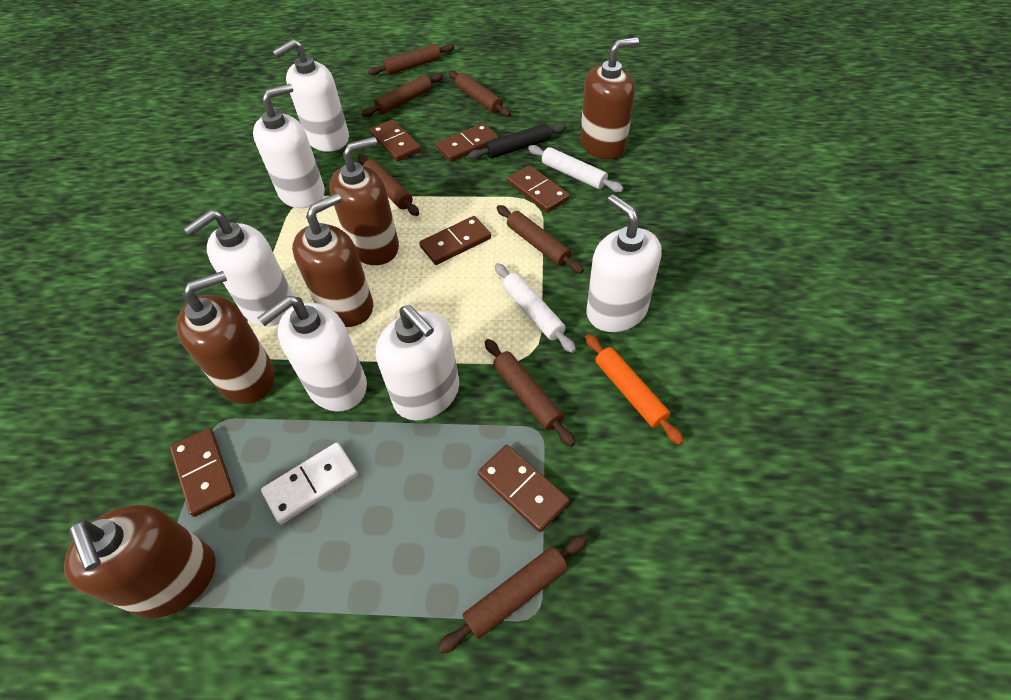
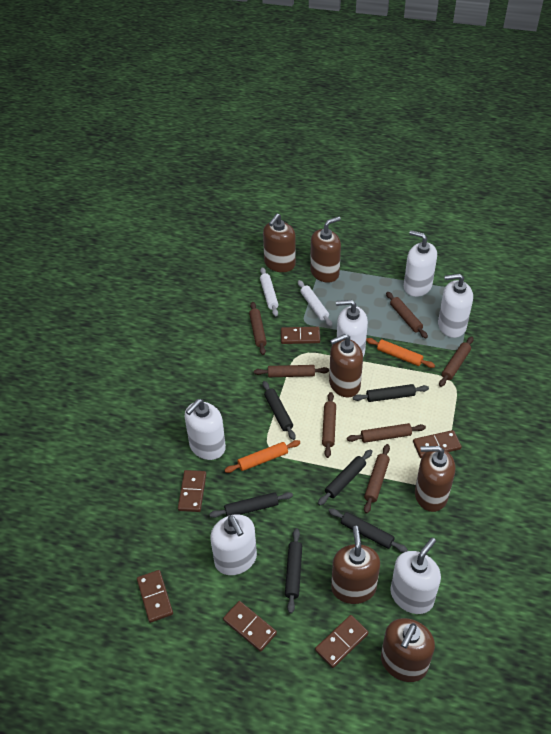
black rolling pin: 1 -> 6
brown soap dispenser: 5 -> 6
orange rolling pin: 1 -> 2
white domino: 1 -> 0

